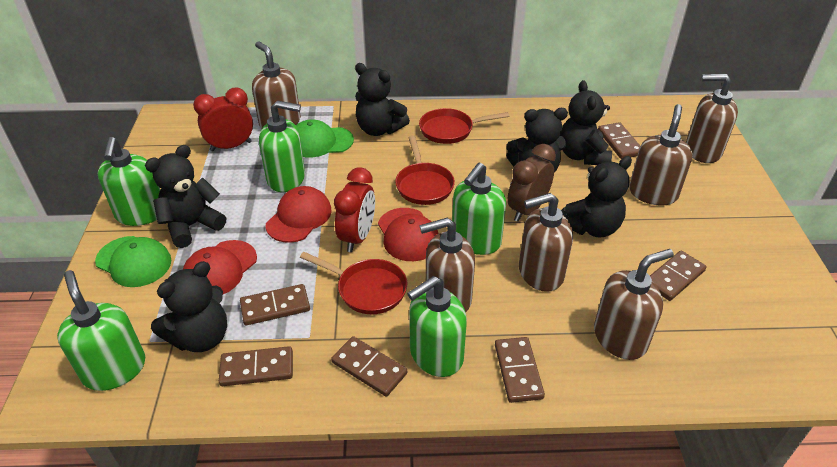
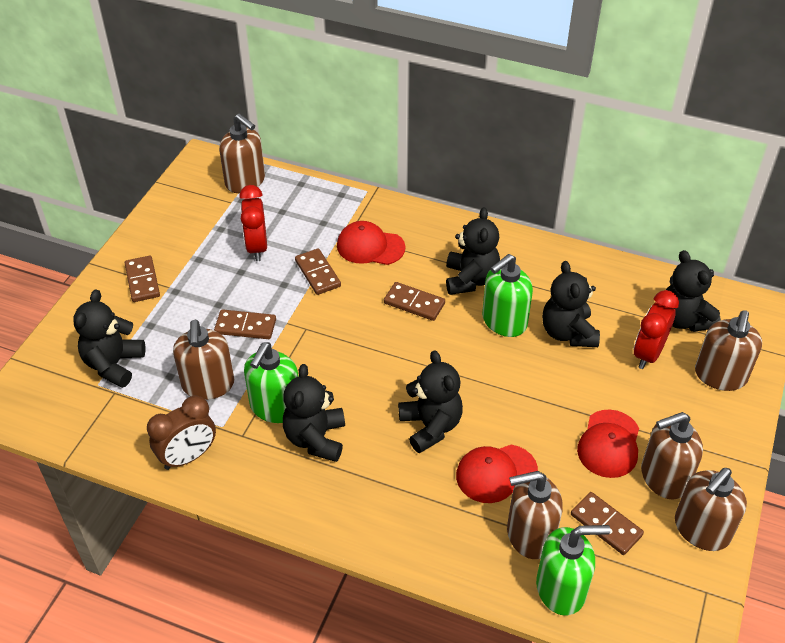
brown domino: 6 -> 5
green cap: 2 -> 0
green soap dispenser: 5 -> 3
red pan: 3 -> 0

